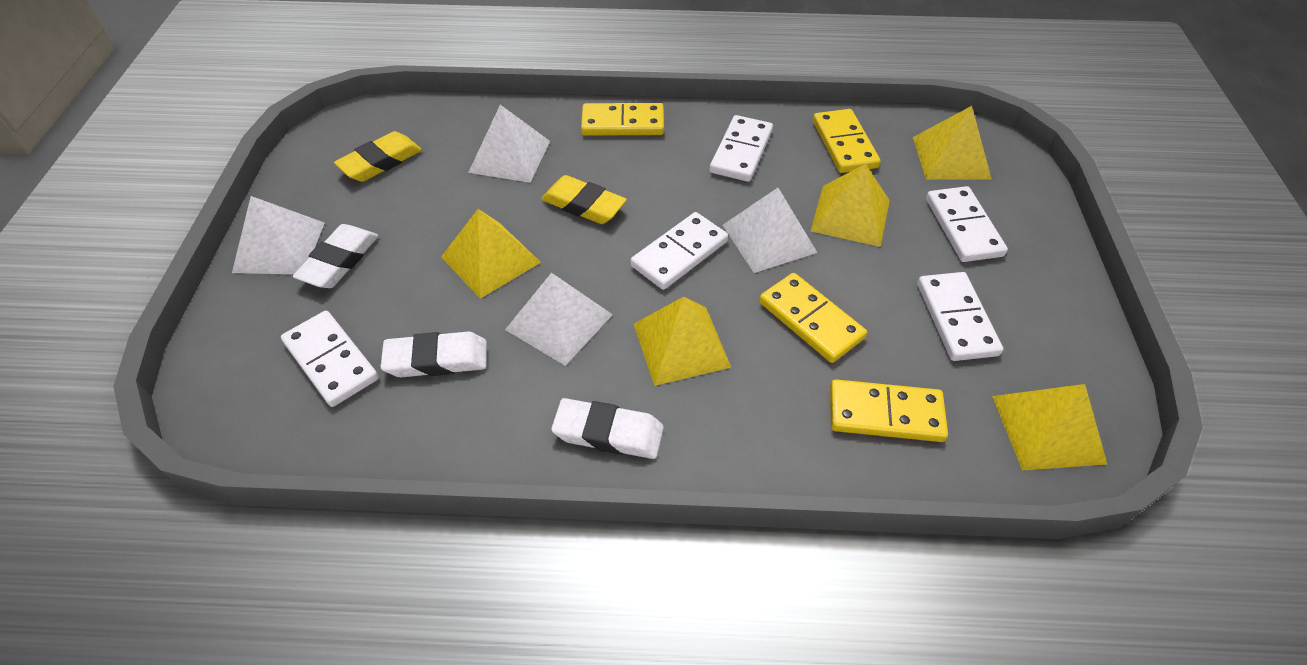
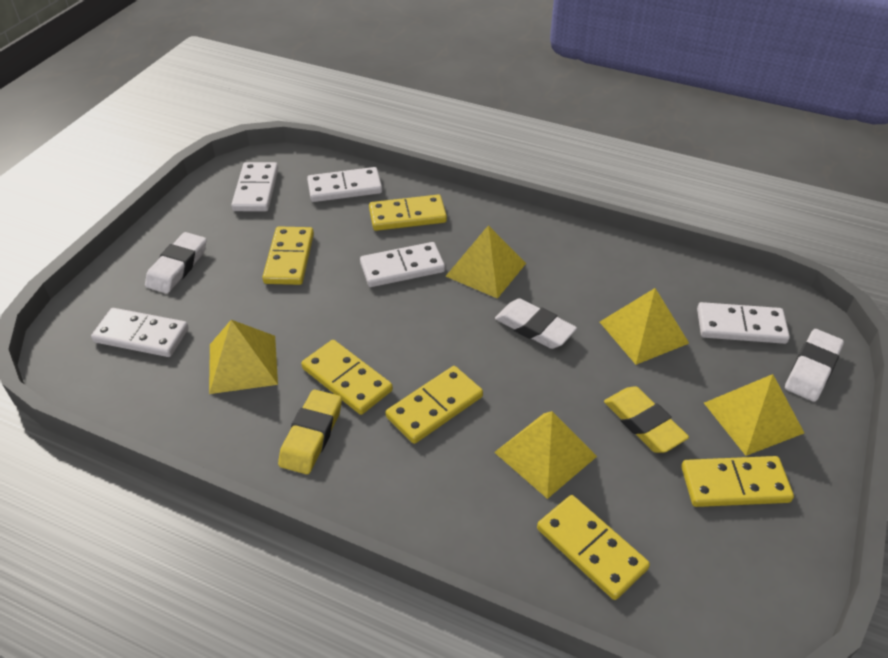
white pyramid: 4 -> 0
yellow domino: 4 -> 6

